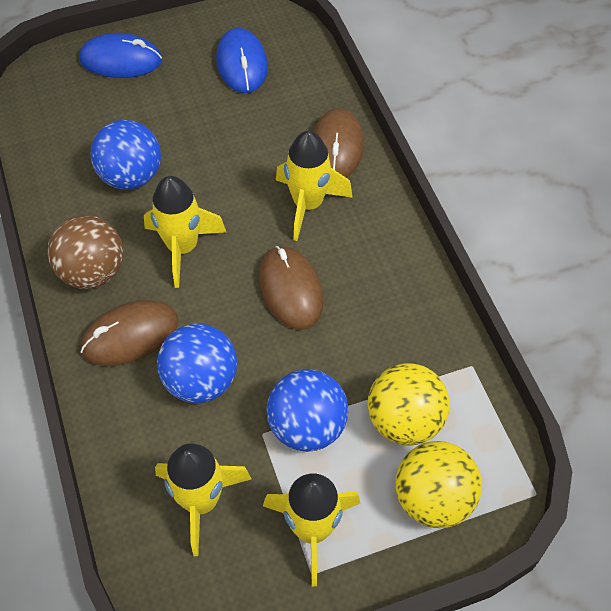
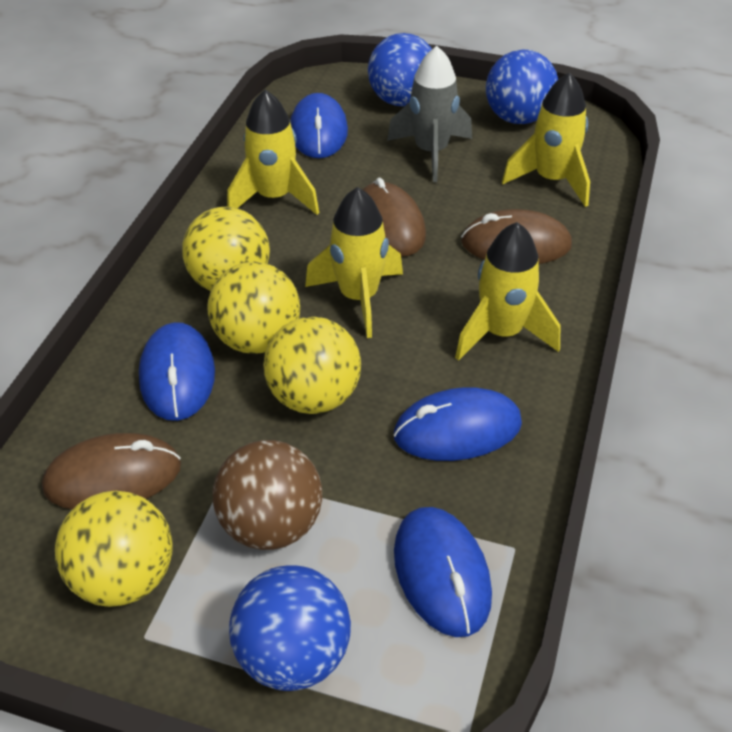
blue mouse: 2 -> 4
grey rocket: 0 -> 1
yellow ball: 2 -> 4

